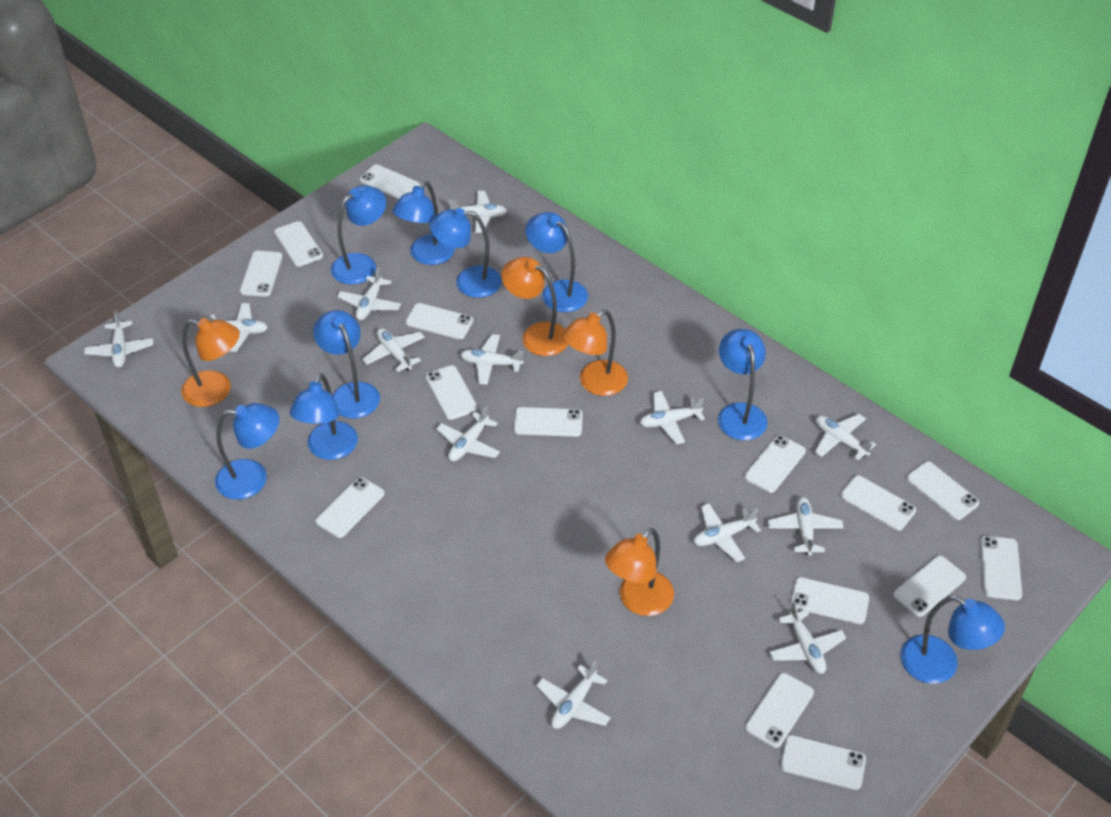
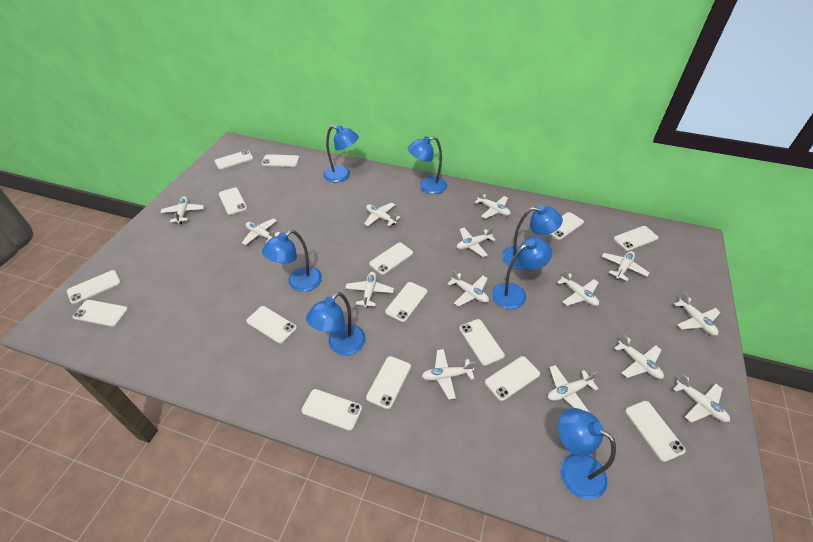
blue lamp: 9 -> 7
orange lamp: 4 -> 0
white plane: 13 -> 14

